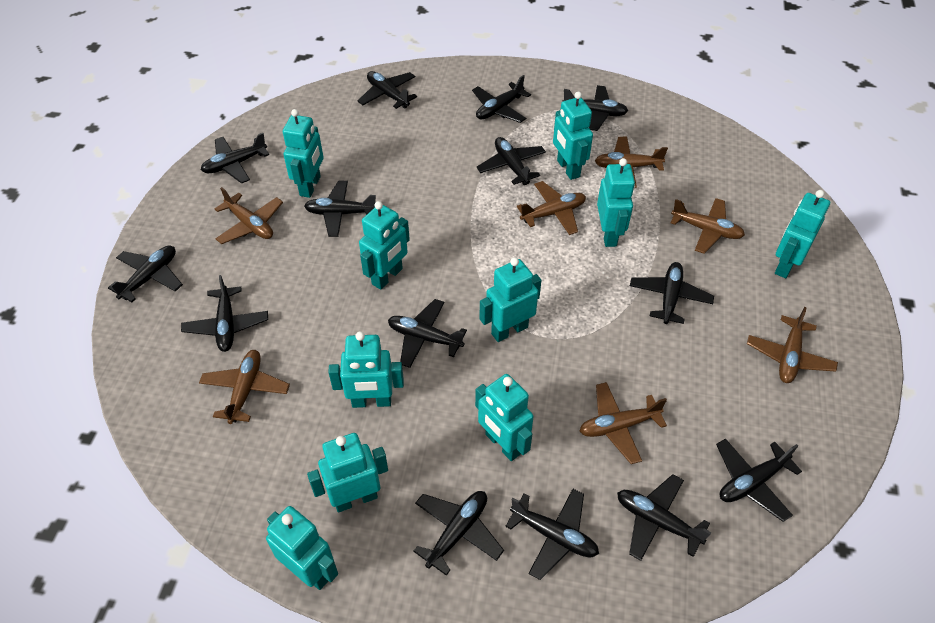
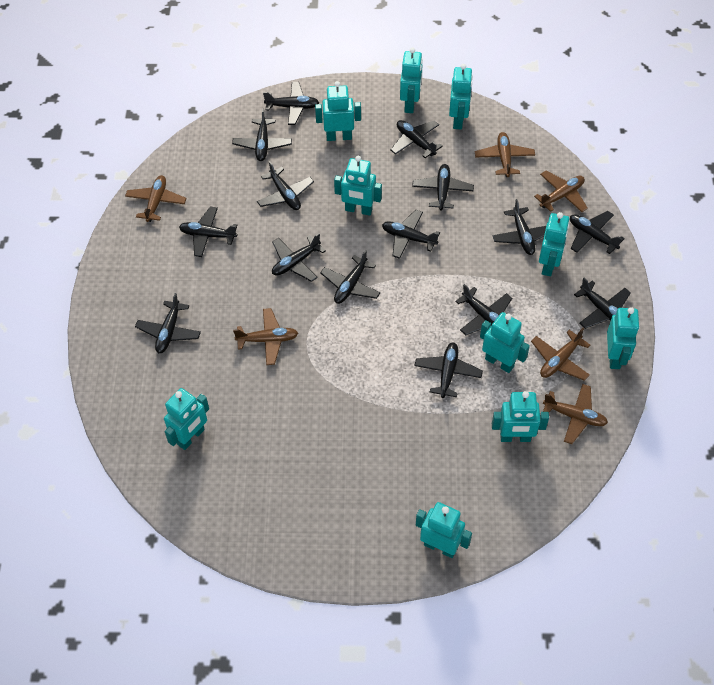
black plane: 14 -> 15
brown plane: 7 -> 6

